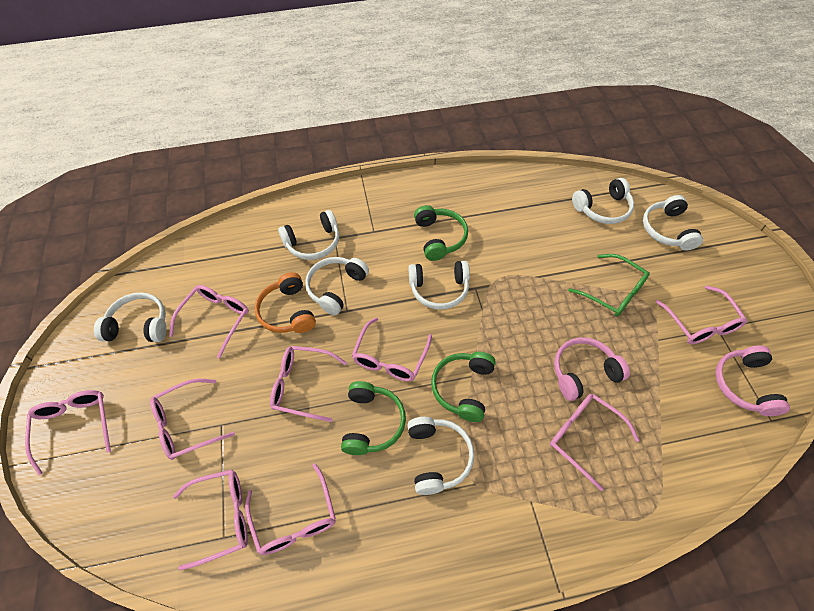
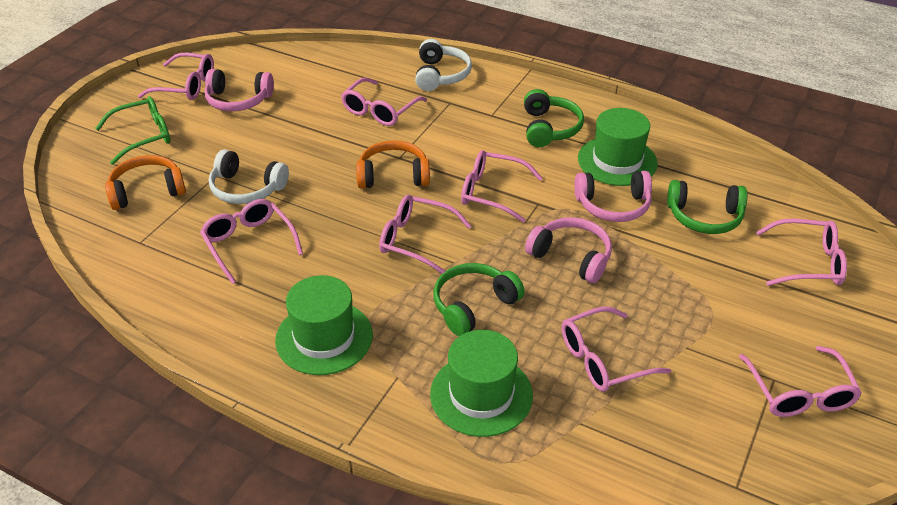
green hat: 0 -> 3
orange headphones: 1 -> 2
pink glasses: 9 -> 8
pink headphones: 2 -> 3
white headphones: 7 -> 2

